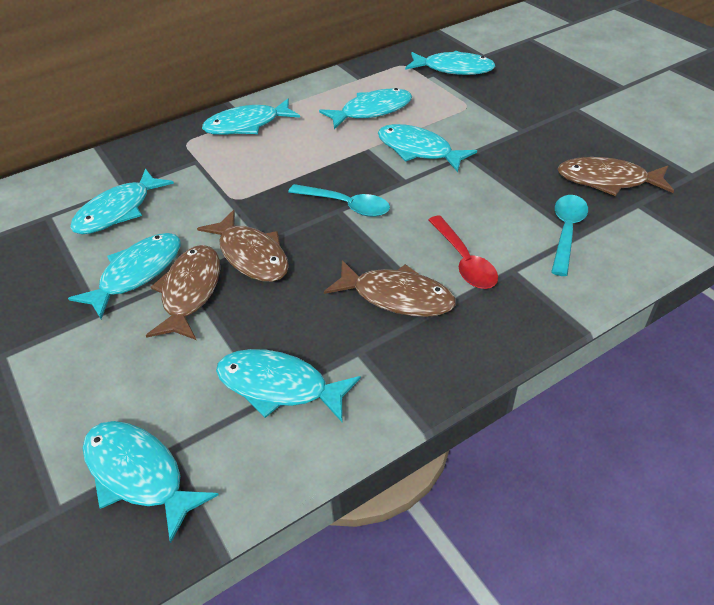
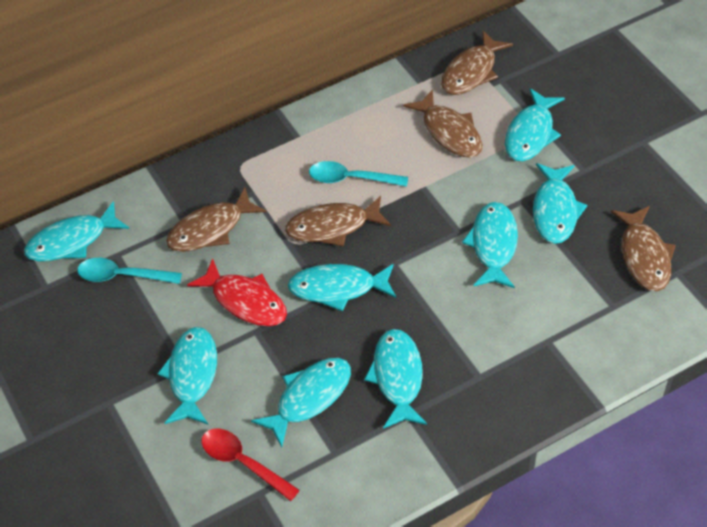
brown fish: 4 -> 5
red fish: 0 -> 1

